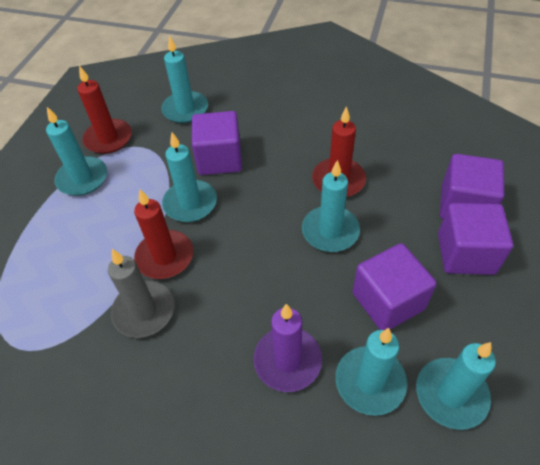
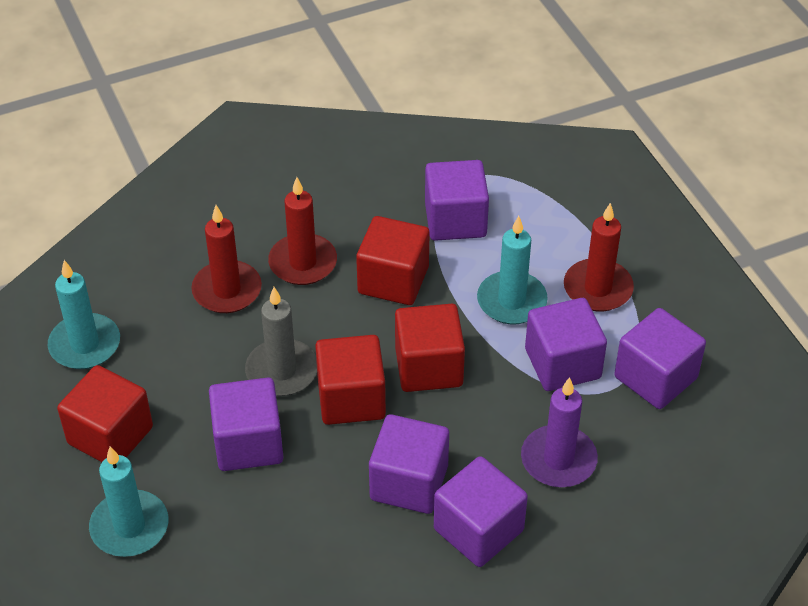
purple cube: 4 -> 6
red cube: 0 -> 4
turquoise candle: 6 -> 3

